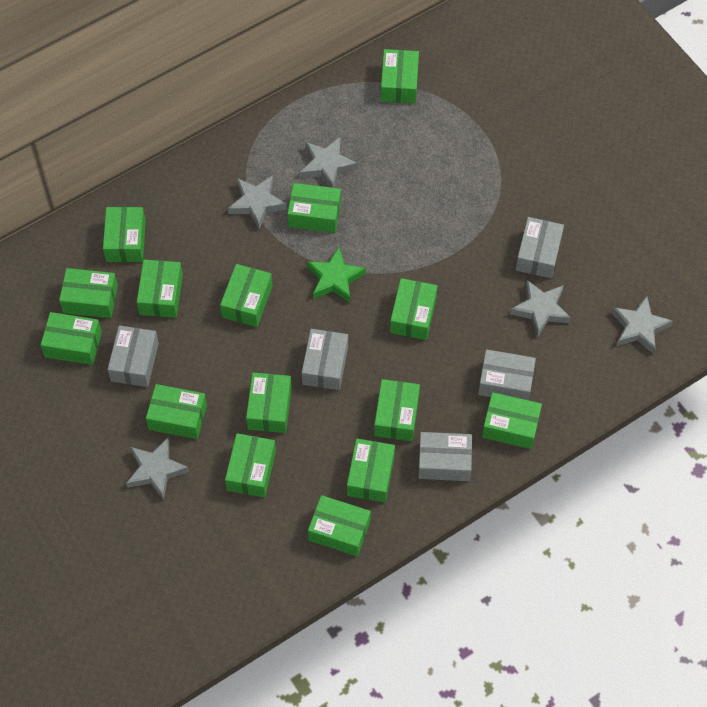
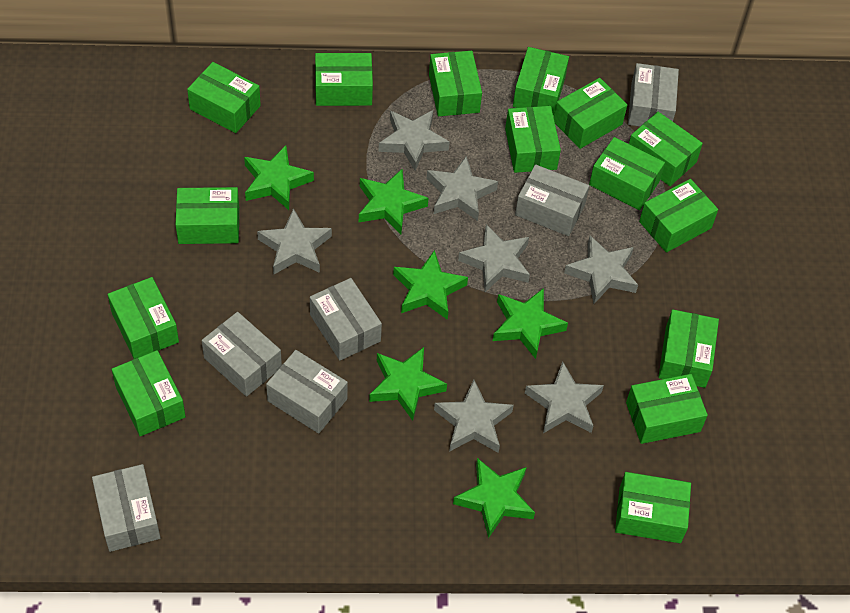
green star: 1 -> 6
grey box: 5 -> 6
grey star: 5 -> 7

